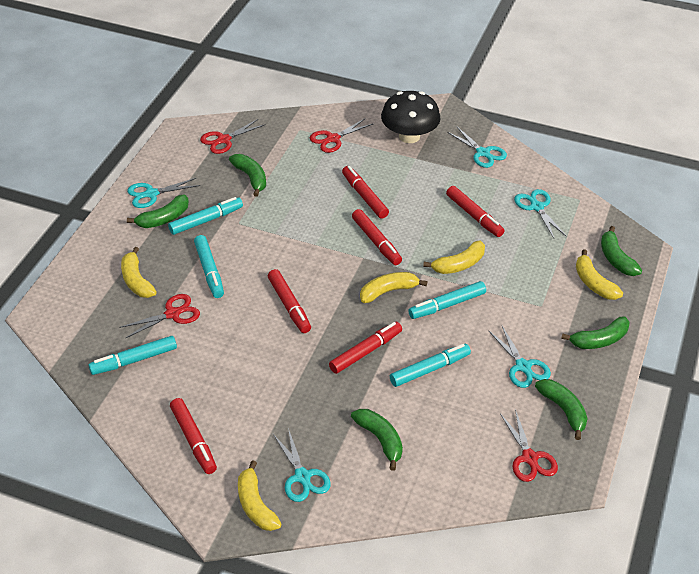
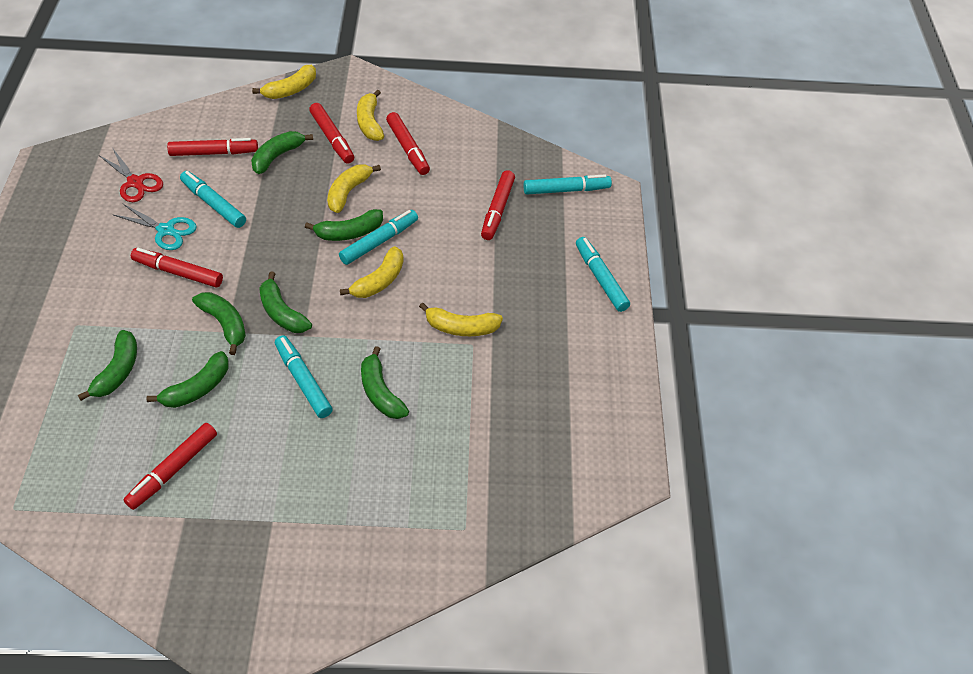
black mushroom: 1 -> 0
green banana: 6 -> 7
red scissors: 4 -> 1
turquoise scissors: 5 -> 1

